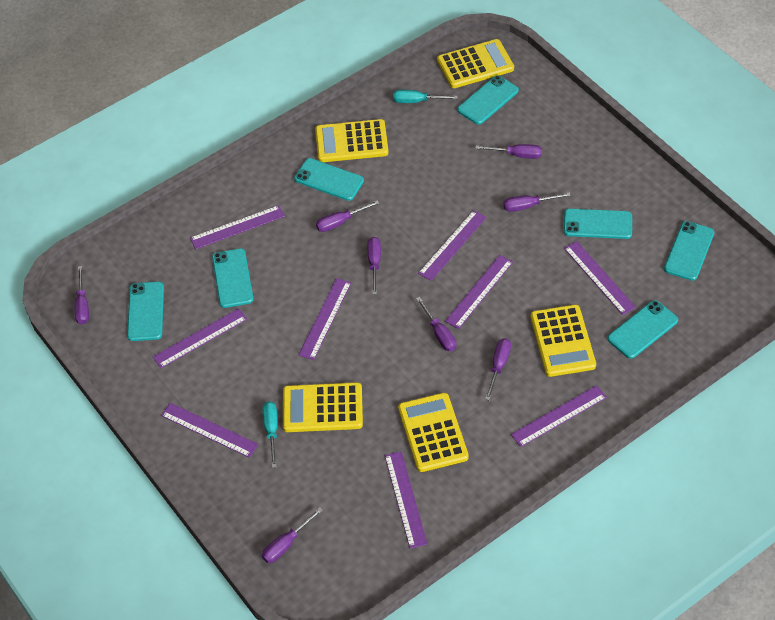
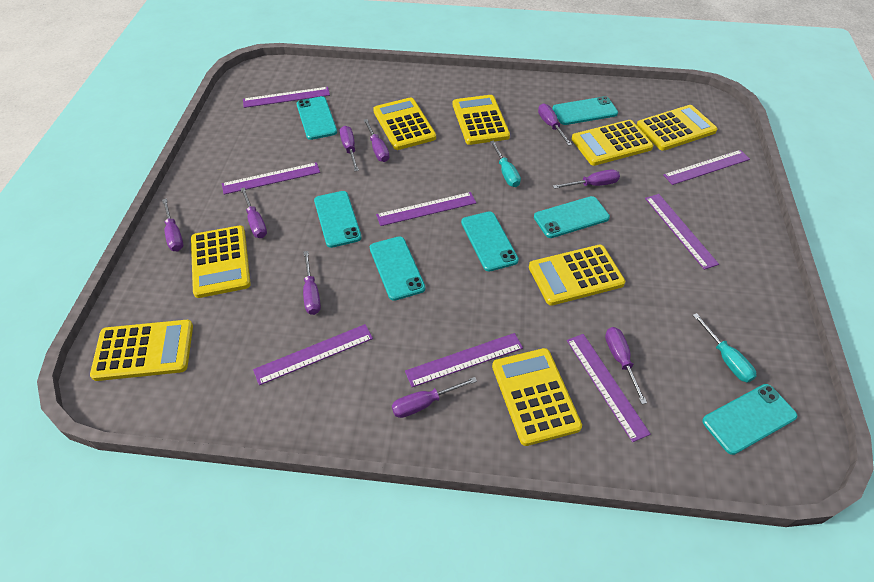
purple ruler: 9 -> 8
purple screwdriver: 8 -> 9
yellow calculator: 5 -> 8

